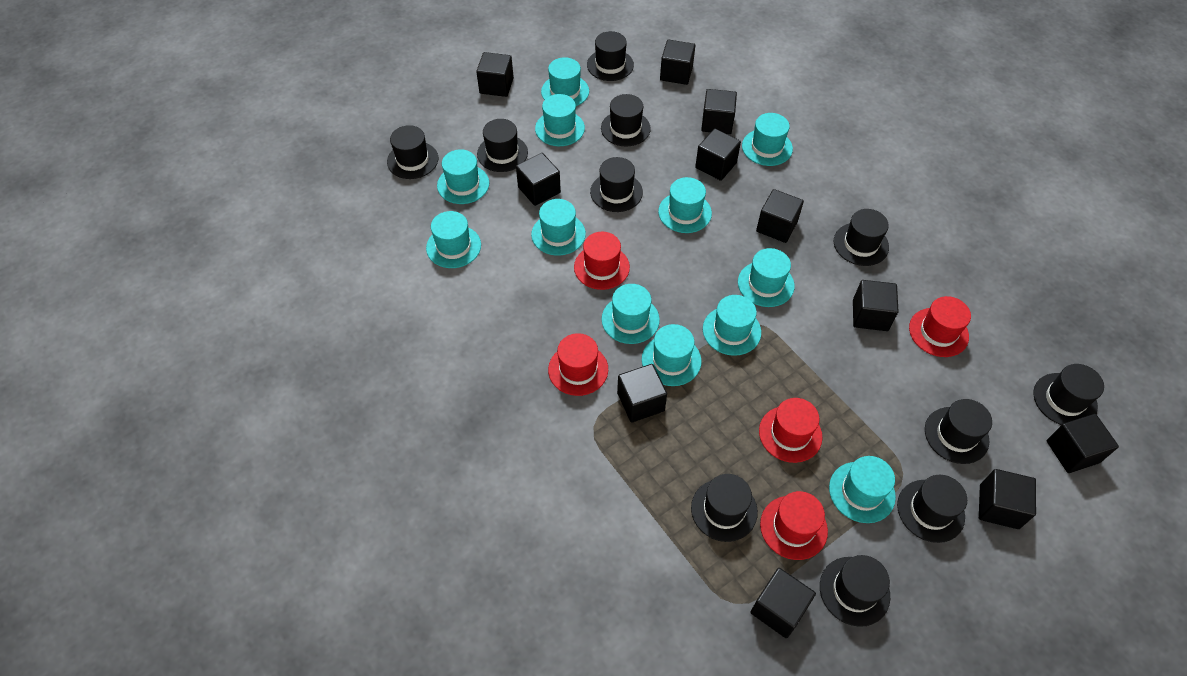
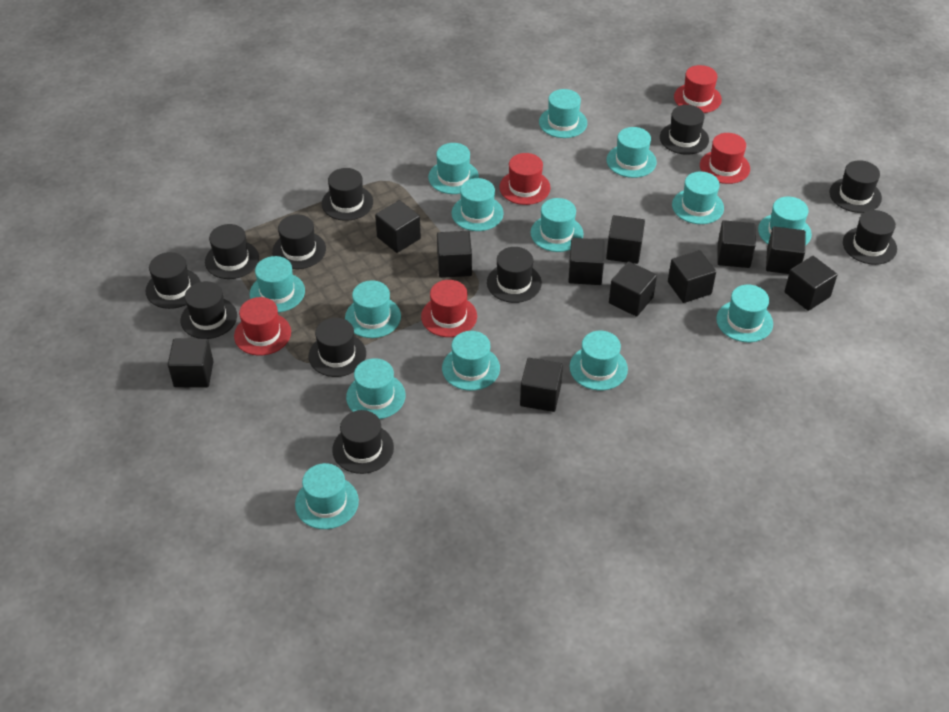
turquoise hat: 12 -> 14

